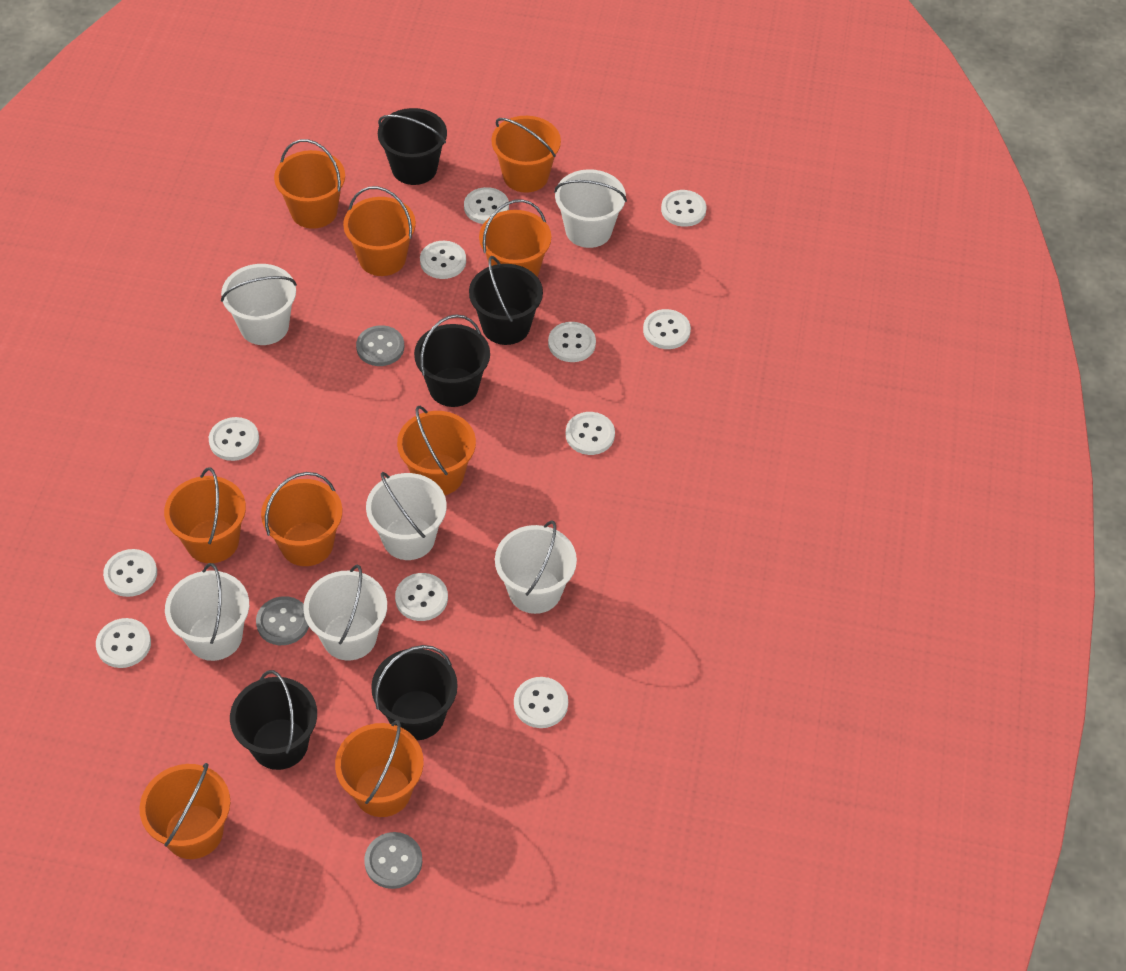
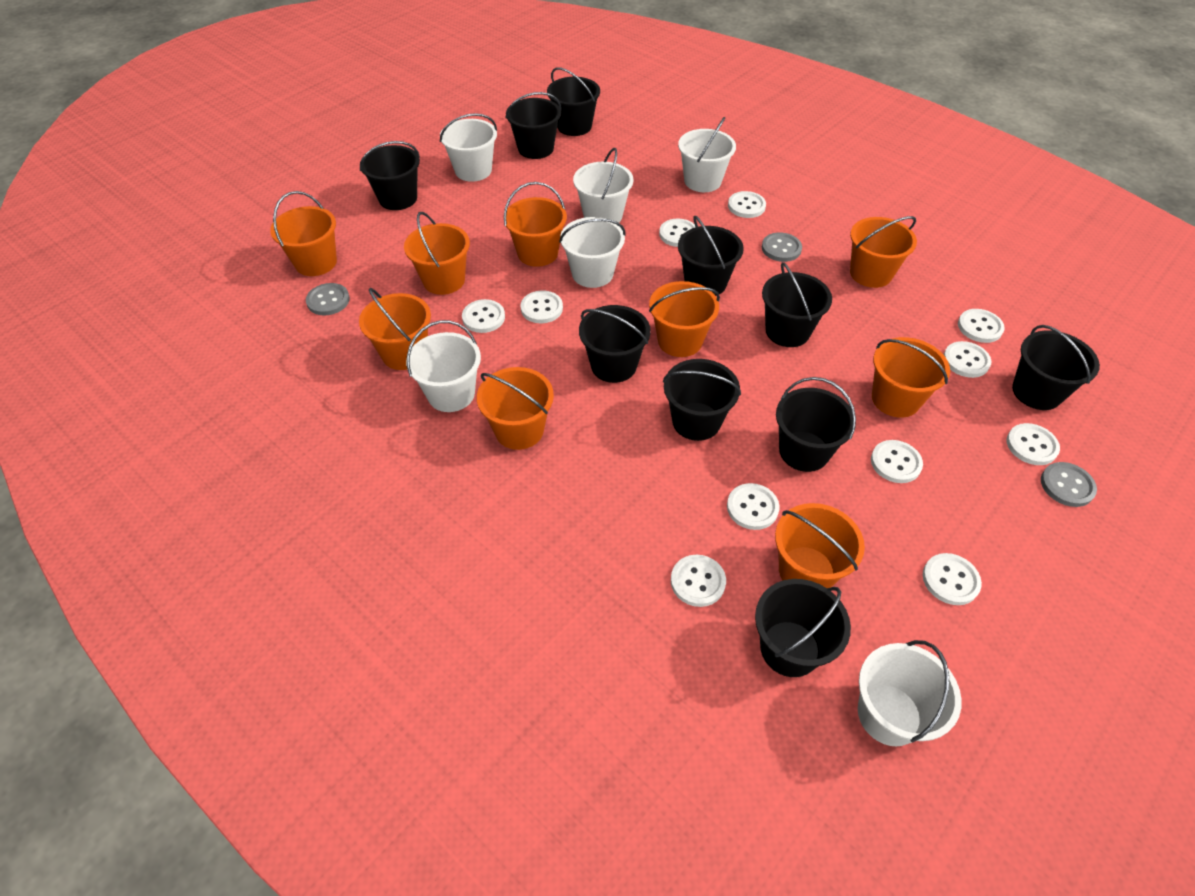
black bucket: 5 -> 10

